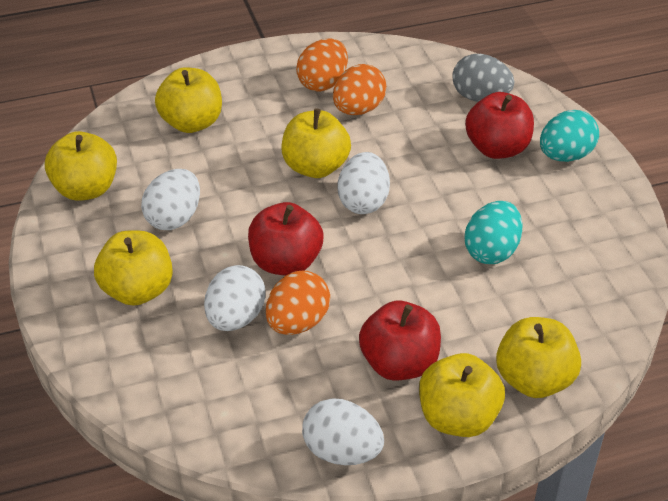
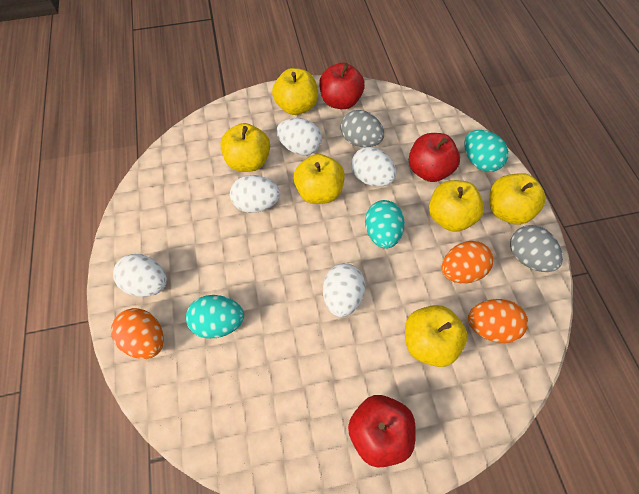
grey egg: 1 -> 2
turquoise egg: 2 -> 3
white egg: 4 -> 5

